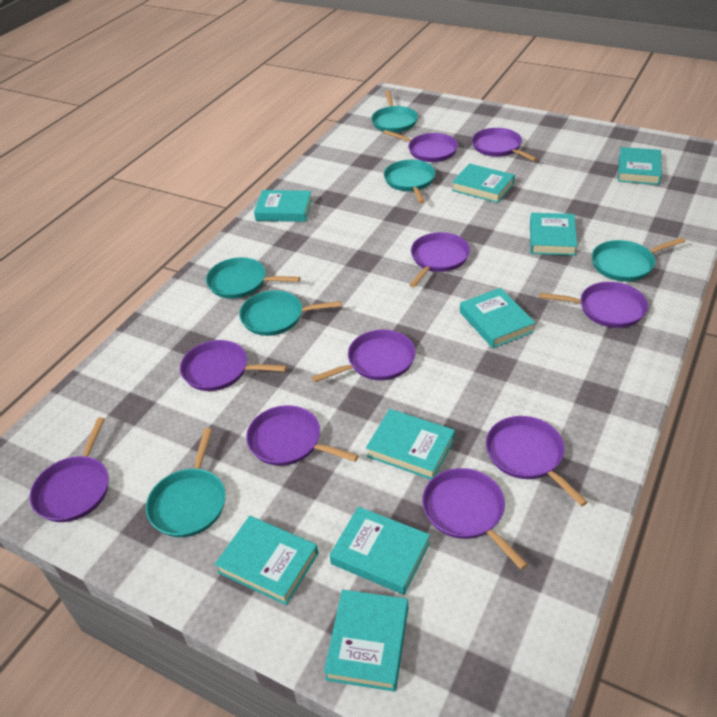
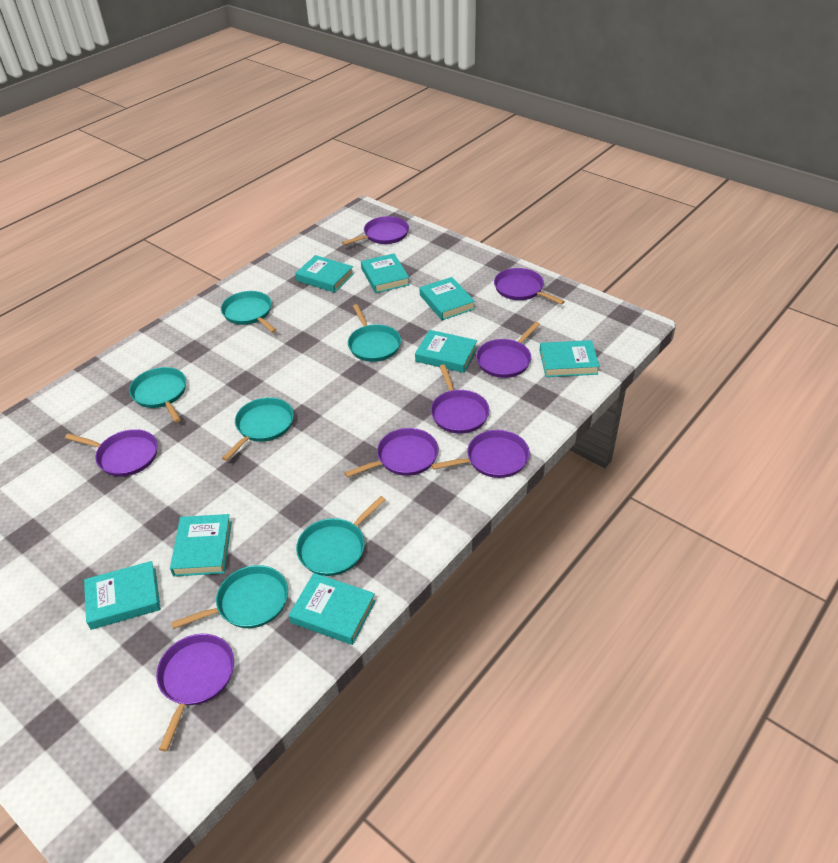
purple pan: 10 -> 8
turquoise book: 9 -> 8

